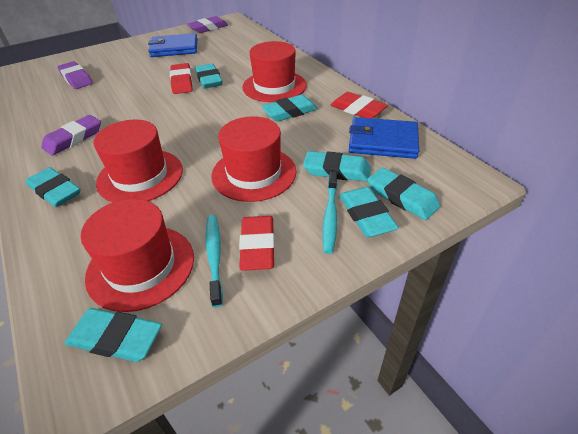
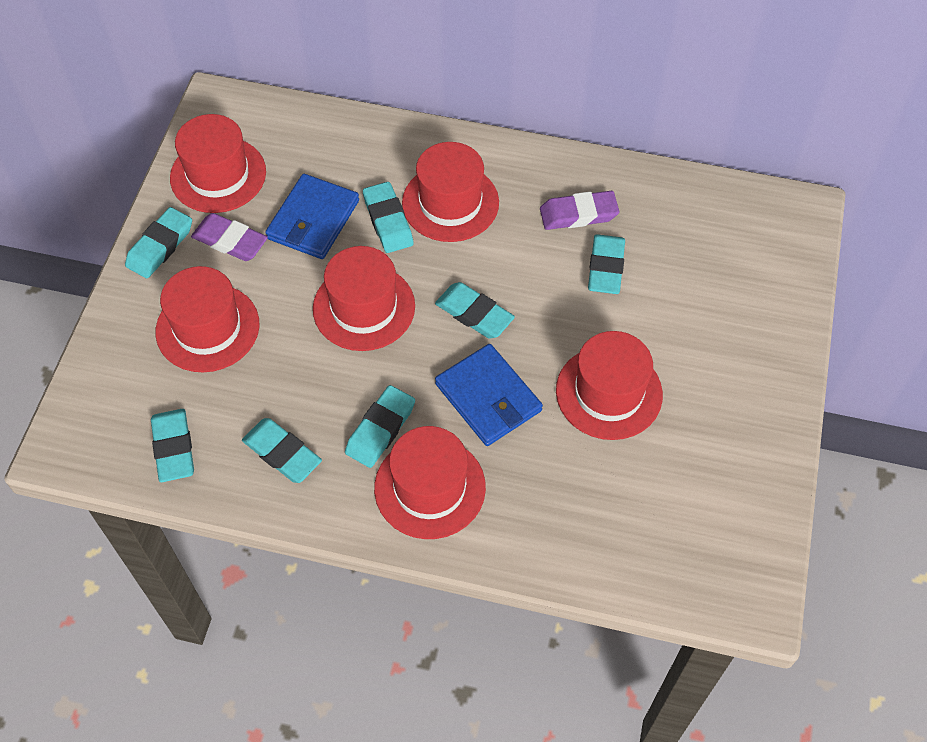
purple eraser: 3 -> 2
red eraser: 3 -> 0
red hat: 4 -> 6
turquoise toothbrush: 2 -> 0

